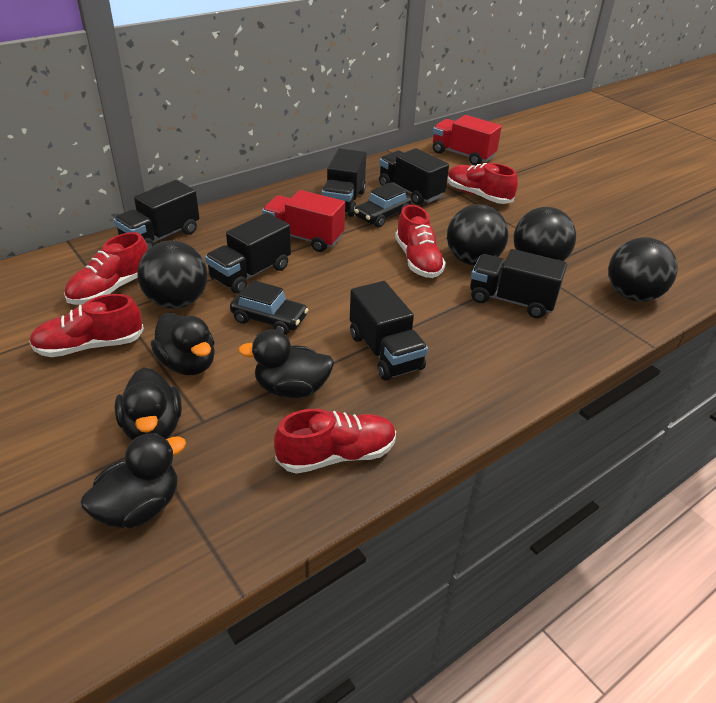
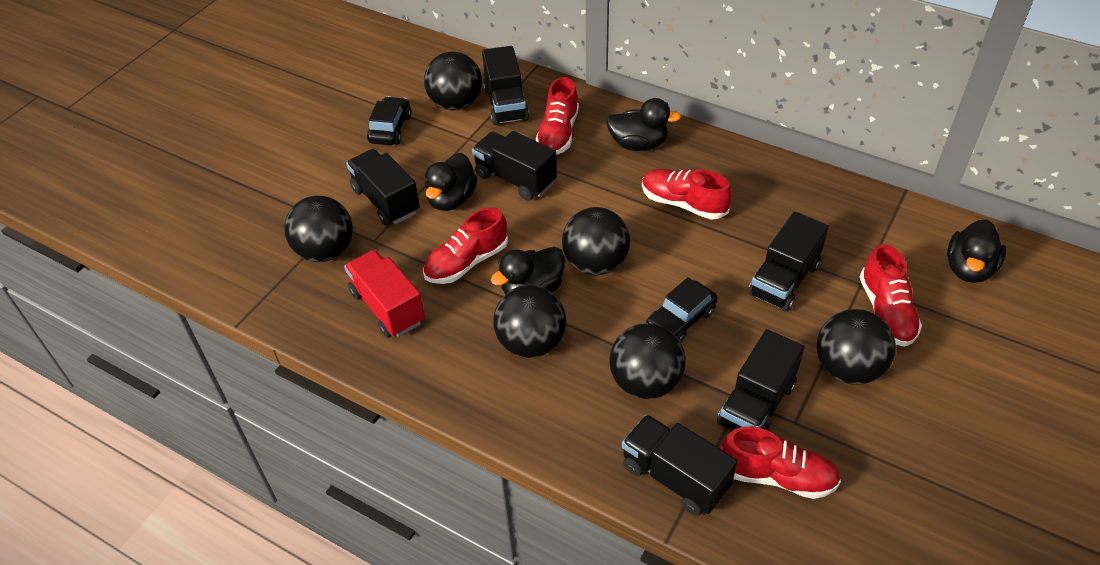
black ball: 4 -> 6
red truck: 2 -> 1

